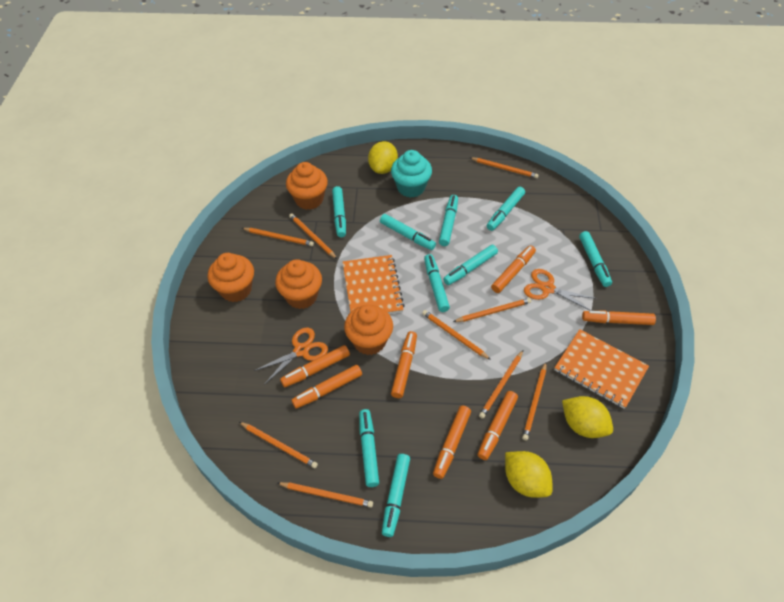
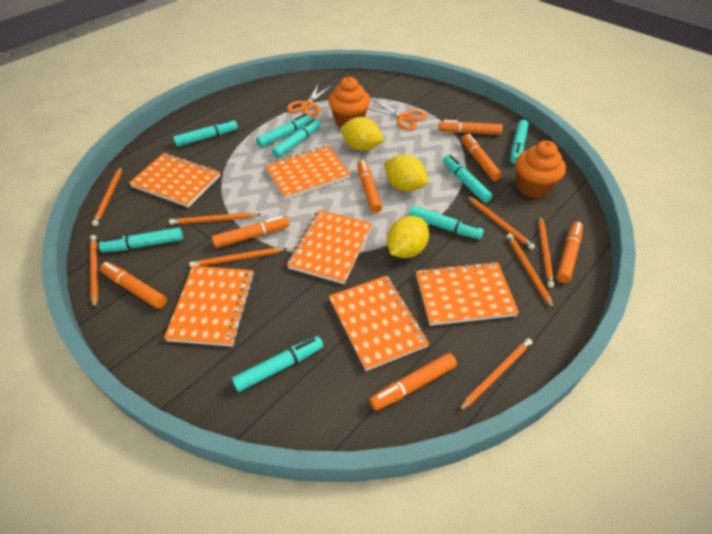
orange cupcake: 4 -> 2
orange notebook: 2 -> 6
orange pencil: 9 -> 8
turquoise cupcake: 1 -> 0
turquoise marker: 9 -> 8

